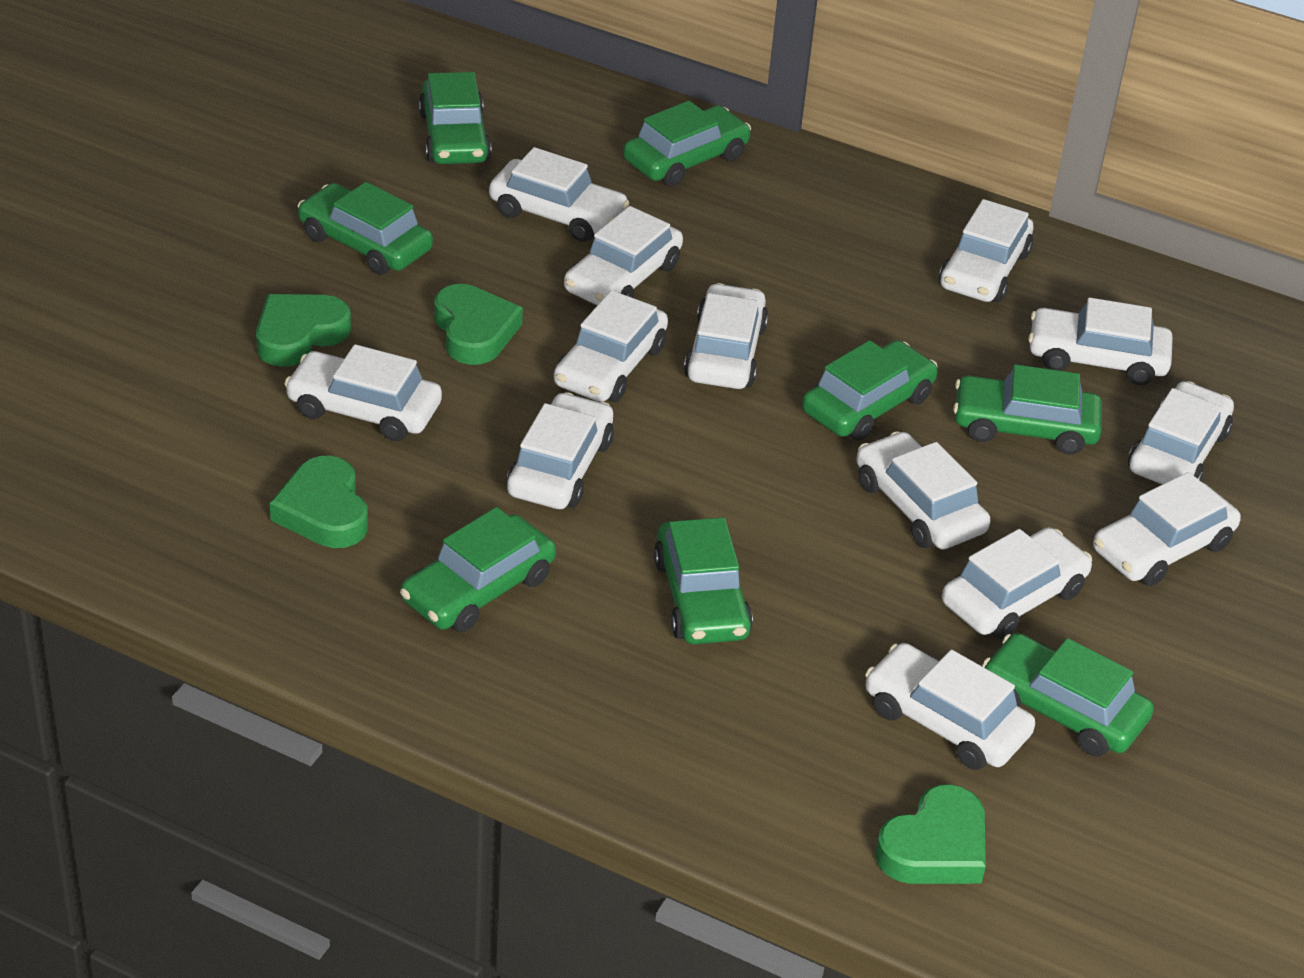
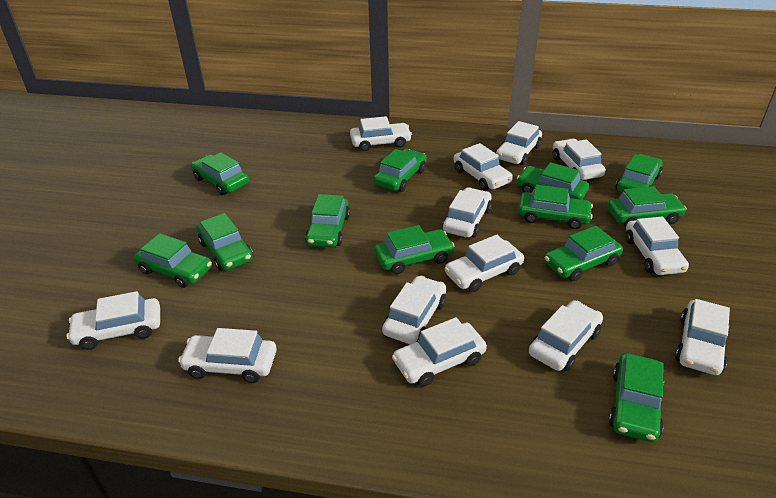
green car: 8 -> 12
green heart: 4 -> 0

